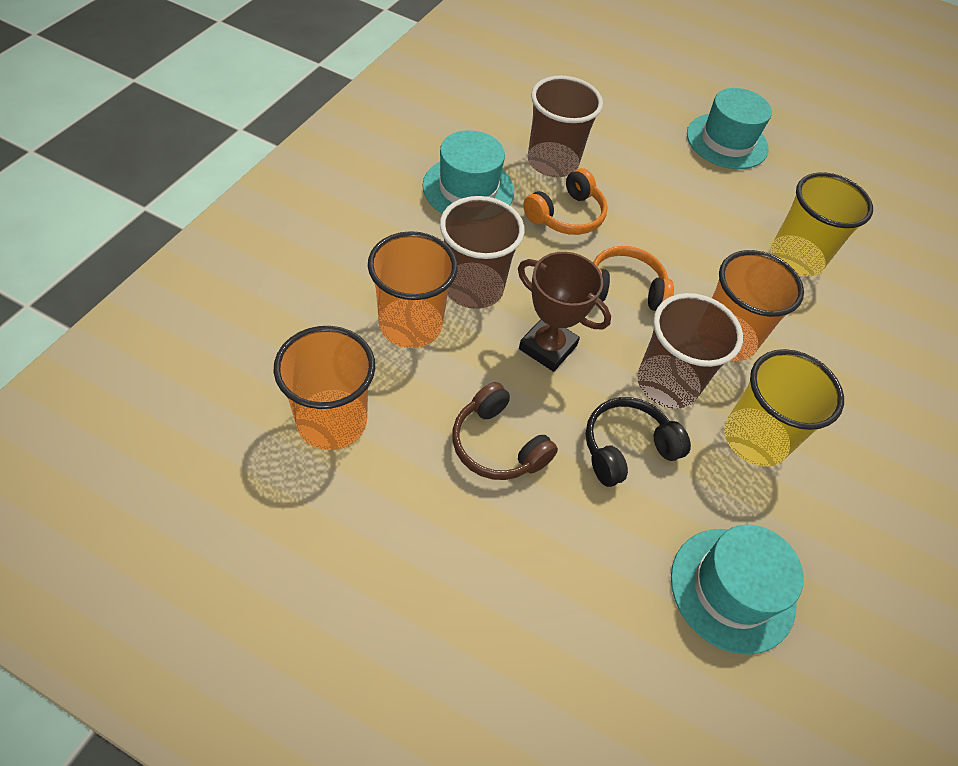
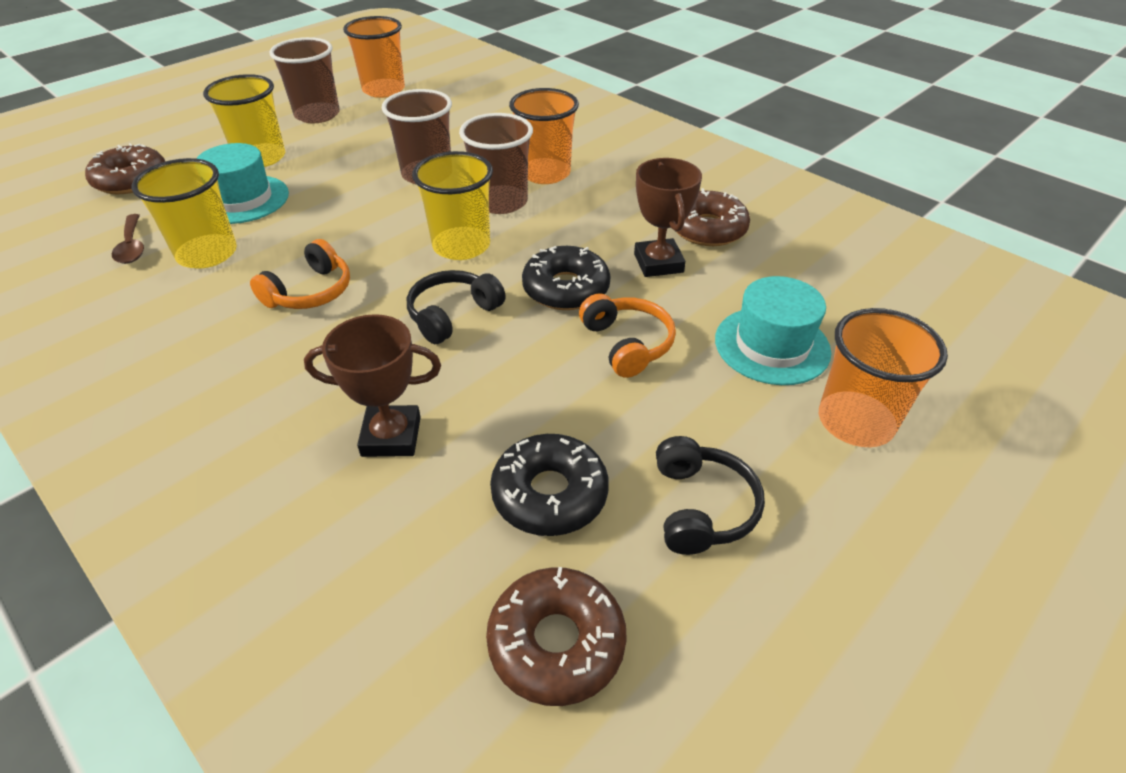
black donut: 0 -> 2
black headphones: 1 -> 2
brown donut: 0 -> 3
brown headphones: 1 -> 0
brown spoon: 0 -> 1
brown trophy: 1 -> 2
turquoise hat: 3 -> 2
yellow cup: 2 -> 3

